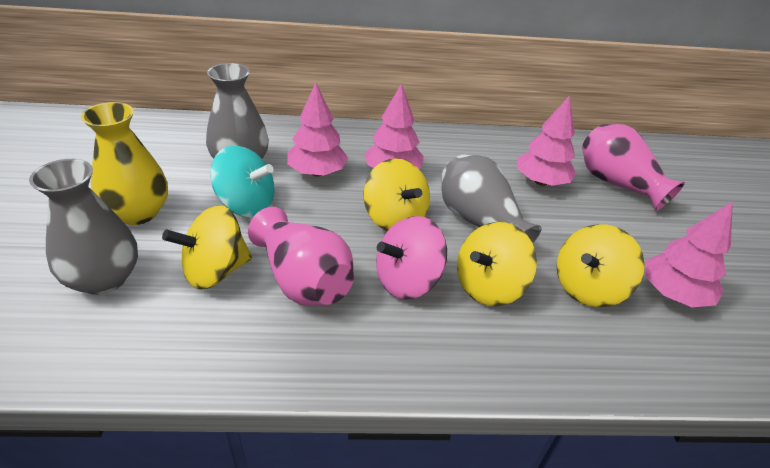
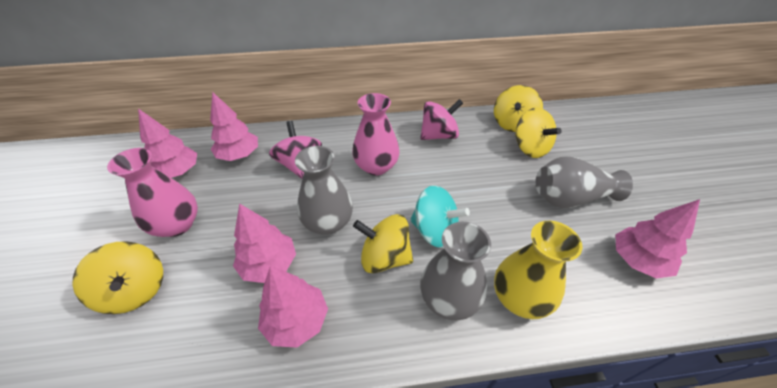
pink spinning top: 1 -> 2
pink tree: 4 -> 5

